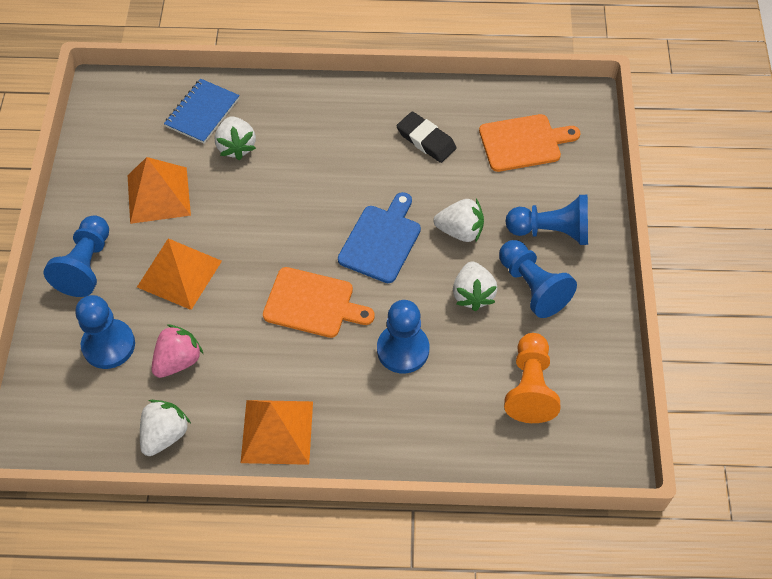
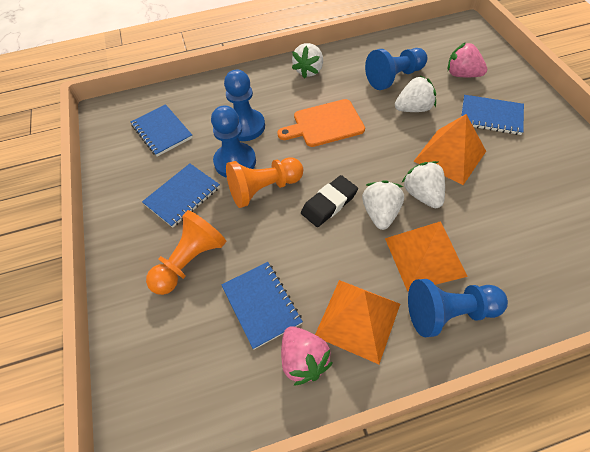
blue cutting board: 1 -> 0
blue notebook: 1 -> 4
blue pawn: 5 -> 4
orange cutting board: 2 -> 1
orange pawn: 1 -> 2
pink strawberry: 1 -> 2

